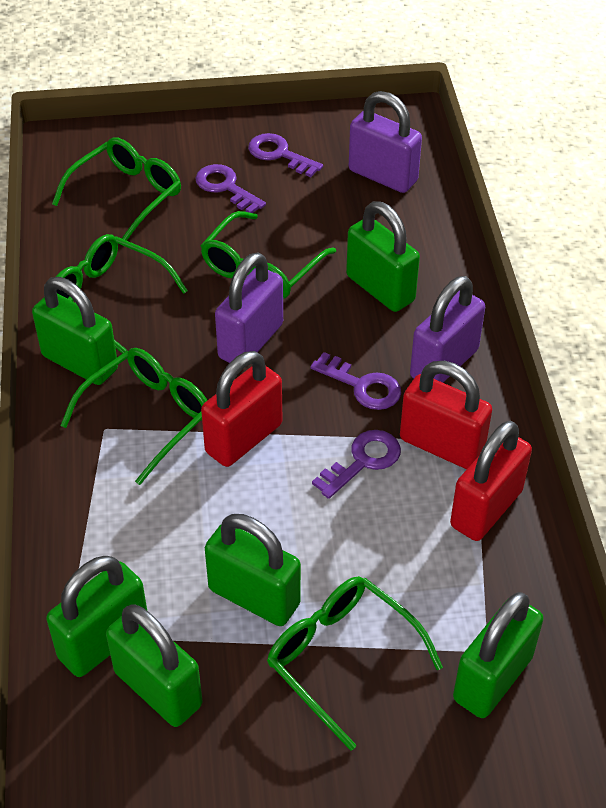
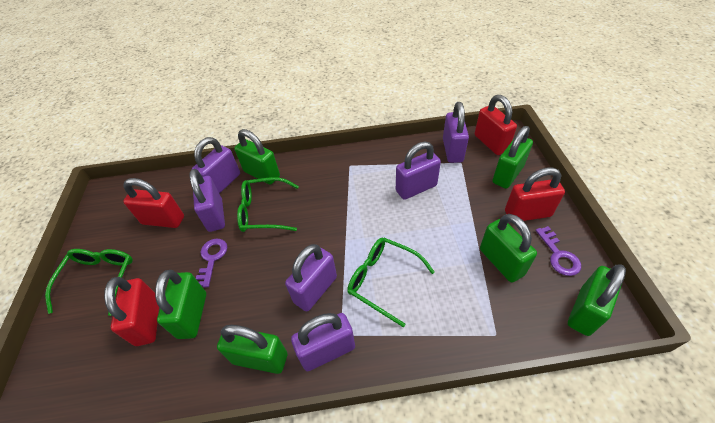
green glasses: 5 -> 3
purple key: 4 -> 2
purple padlock: 3 -> 6
red padlock: 3 -> 4

